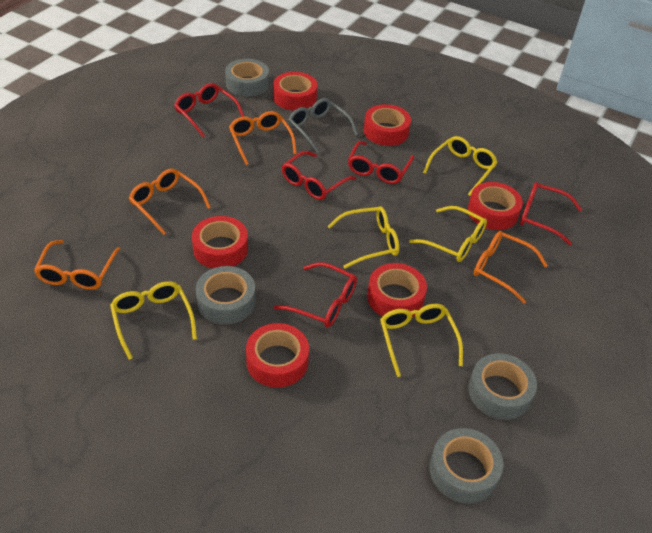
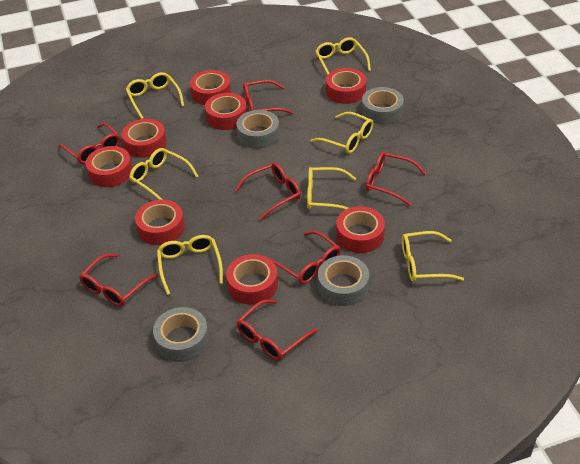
grey glasses: 1 -> 0
orange glasses: 4 -> 0
red glasses: 5 -> 7
red tape: 6 -> 8
yellow glasses: 5 -> 7

